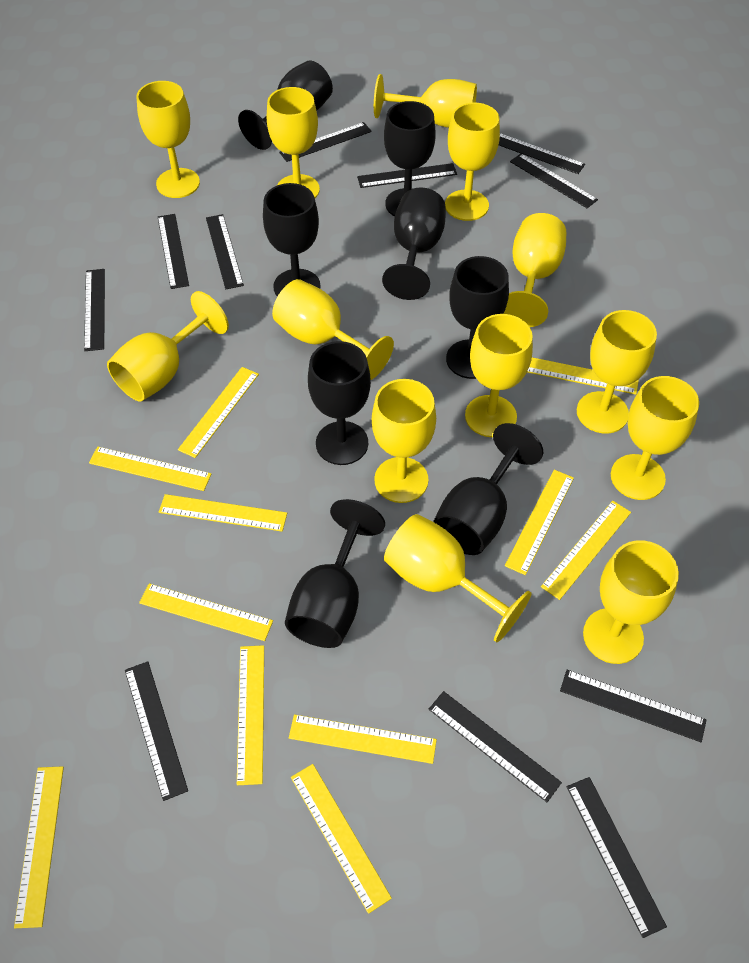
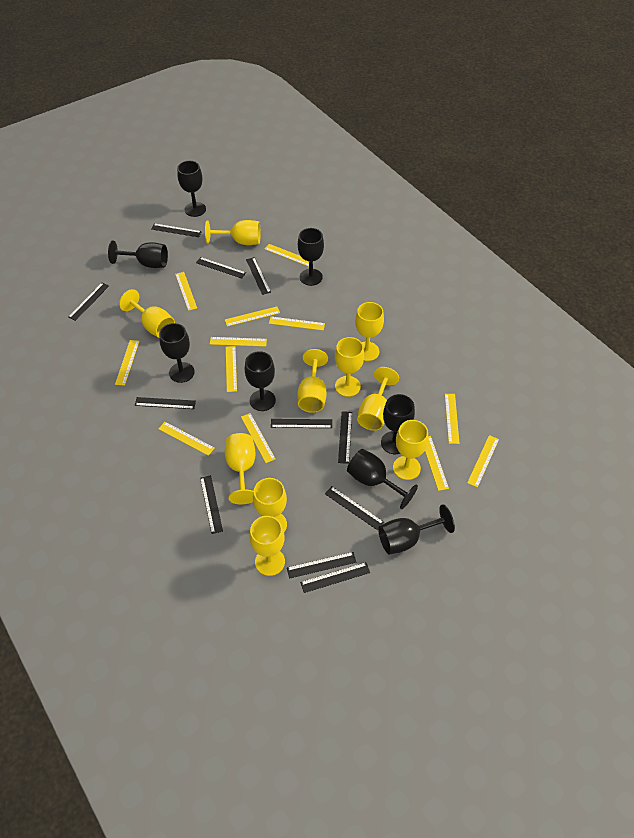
yellow goblet: 13 -> 10
yellow ruler: 11 -> 12

